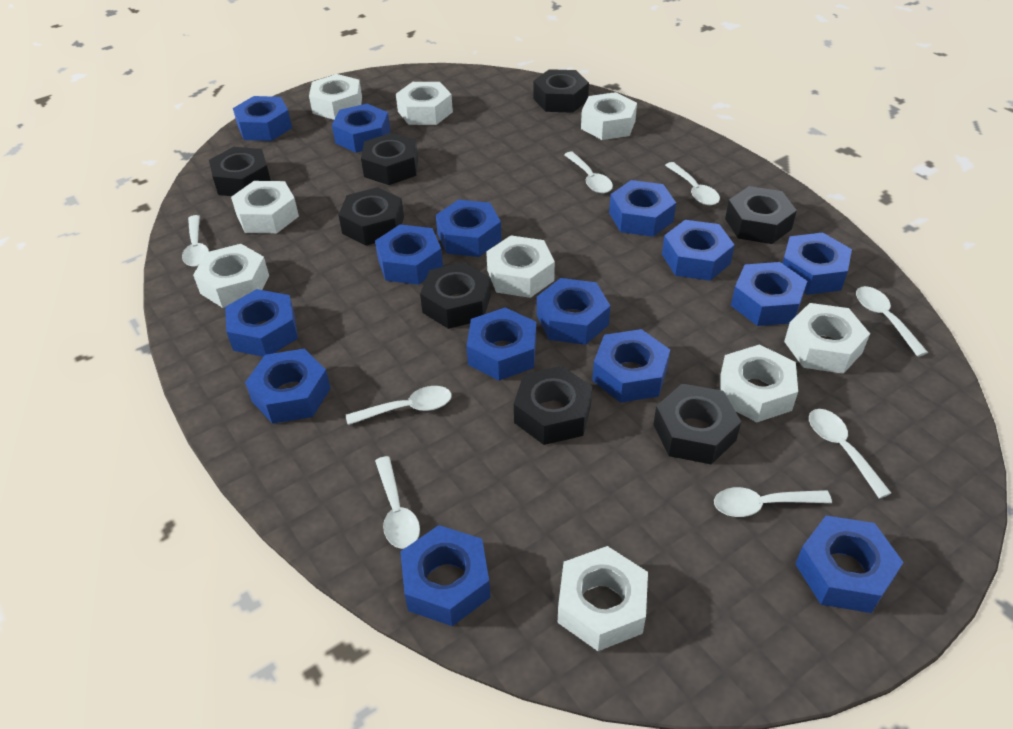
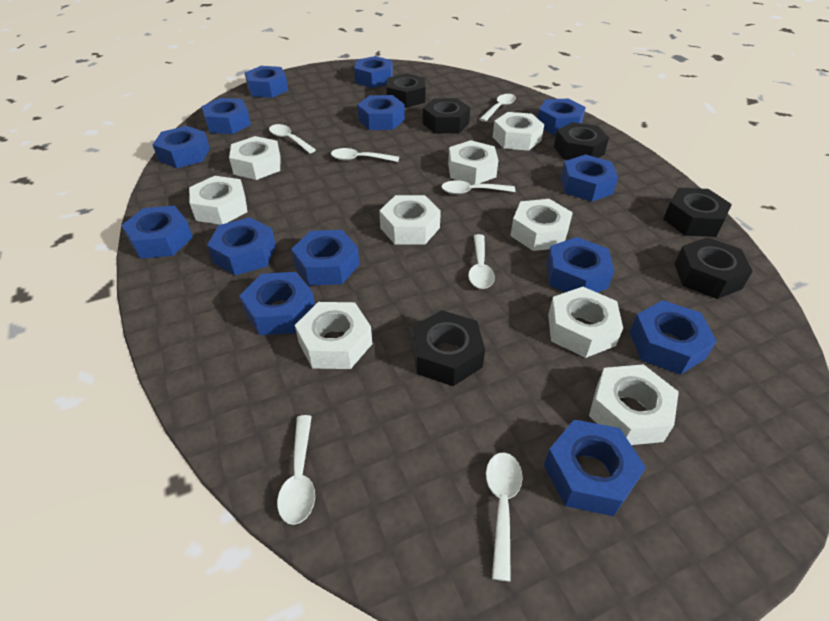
black nut: 8 -> 6
blue nut: 15 -> 14
white spoon: 8 -> 7

